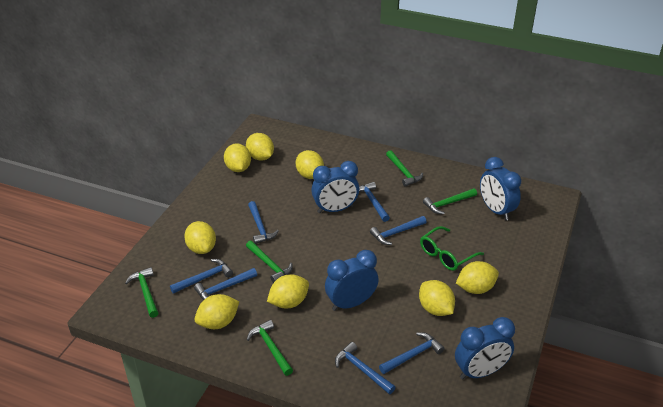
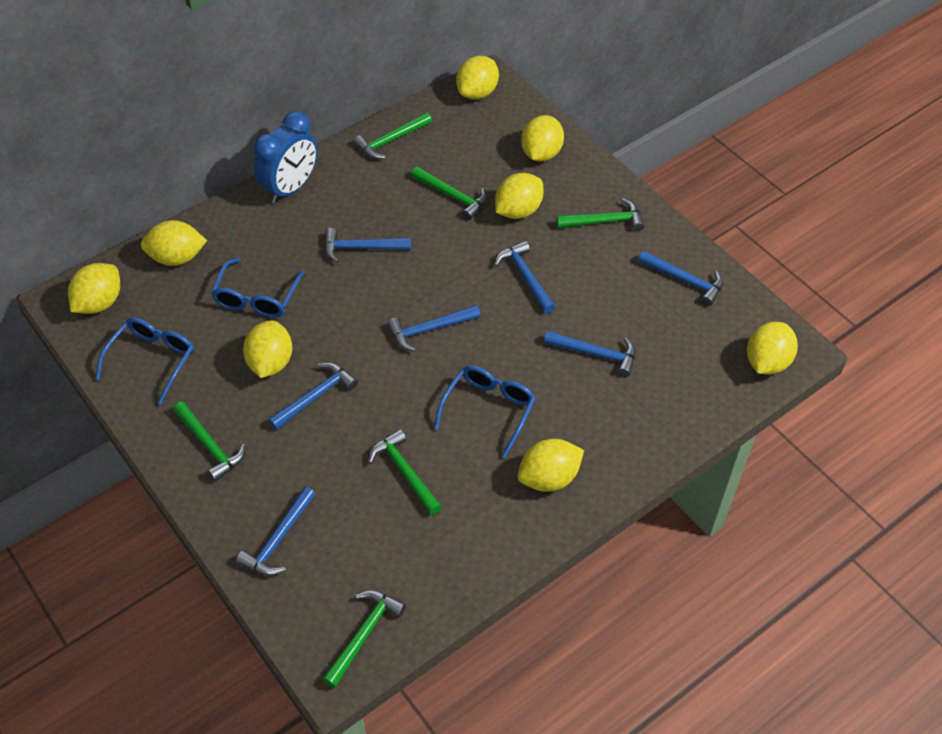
blue clock: 4 -> 1
blue glasses: 0 -> 3
green glasses: 1 -> 0
green hammer: 5 -> 6

